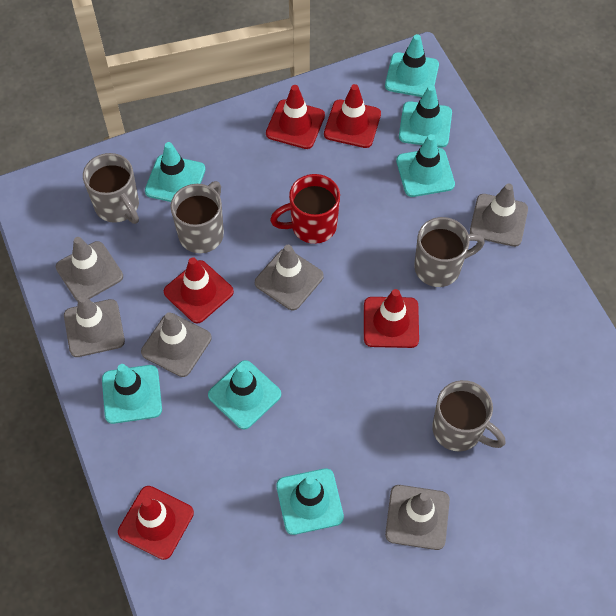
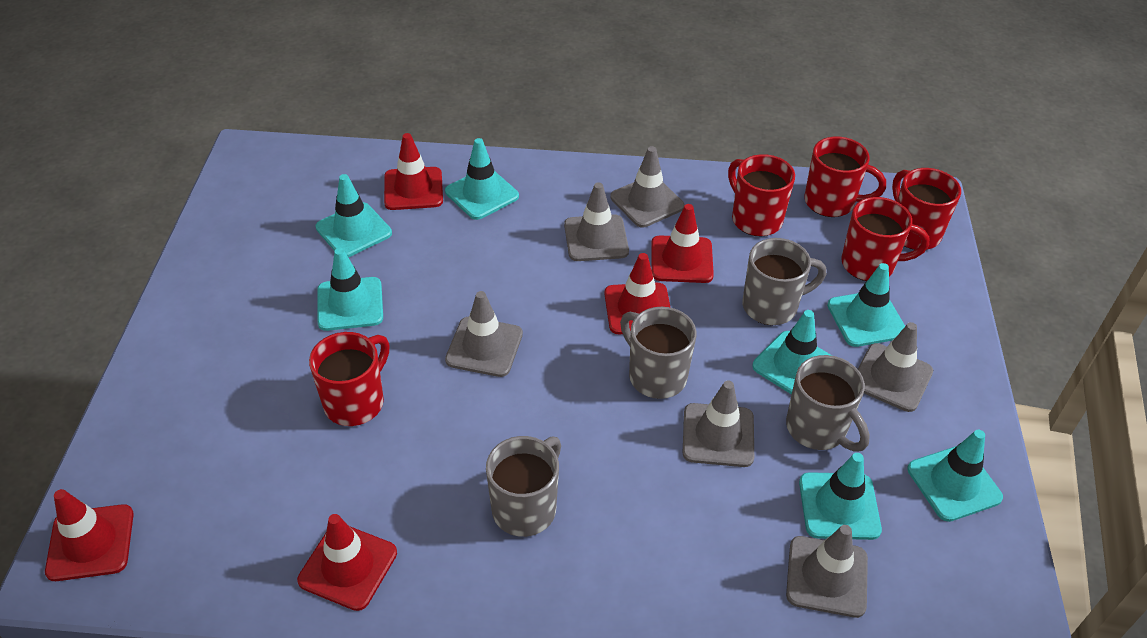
red mug: 1 -> 5

